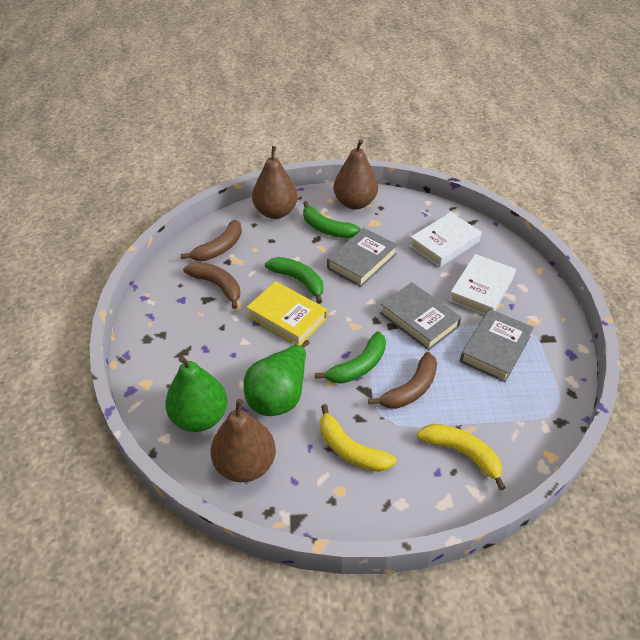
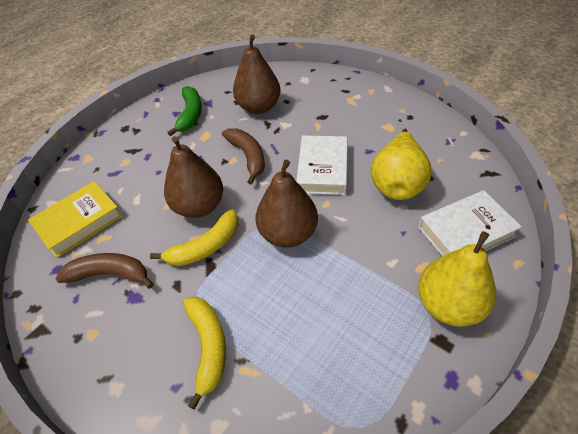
brown banana: 3 -> 2
green banana: 3 -> 1
green pear: 2 -> 0
grey book: 3 -> 0
yellow pear: 0 -> 2

